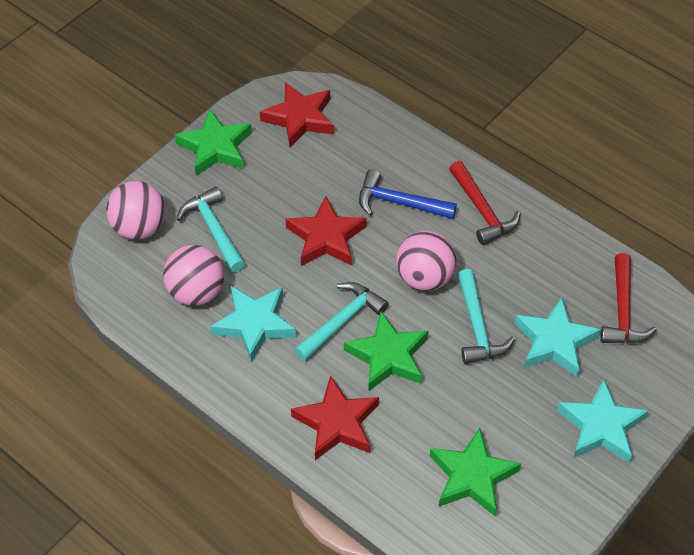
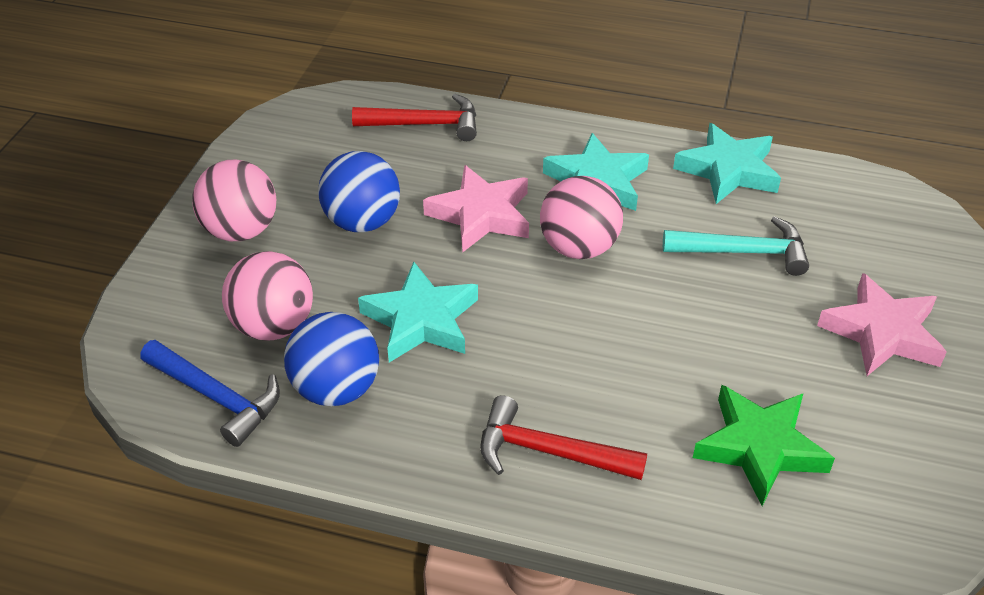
blue ball: 0 -> 2
green star: 3 -> 1
pink star: 0 -> 2
red star: 3 -> 0
turquoise hammer: 3 -> 1

